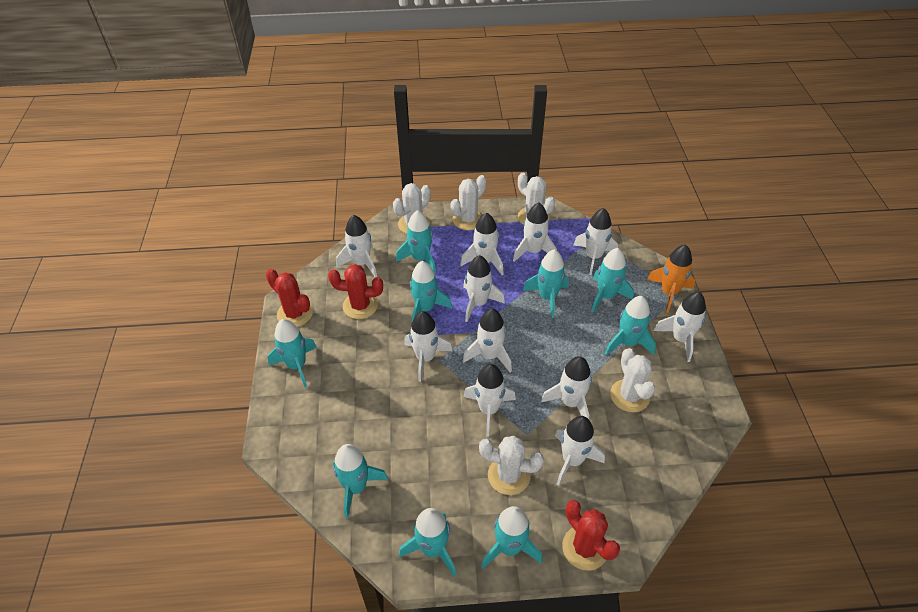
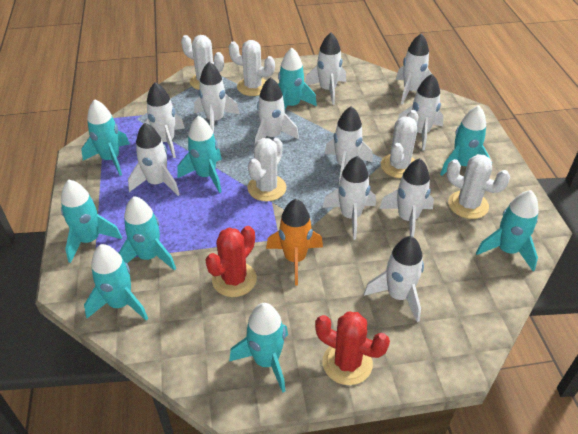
red cactus: 3 -> 2

